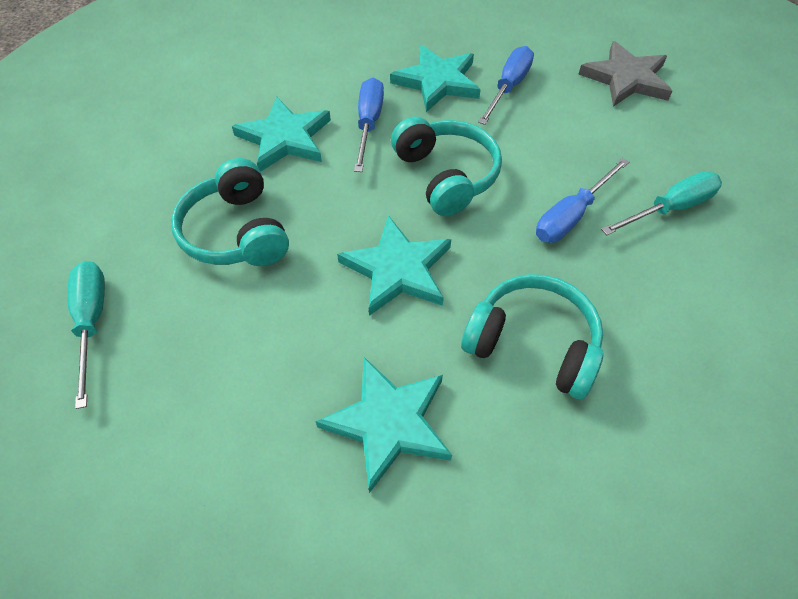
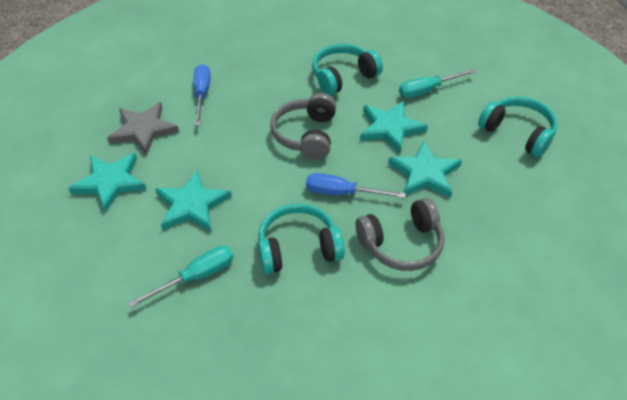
blue screwdriver: 3 -> 2
grey headphones: 0 -> 2

